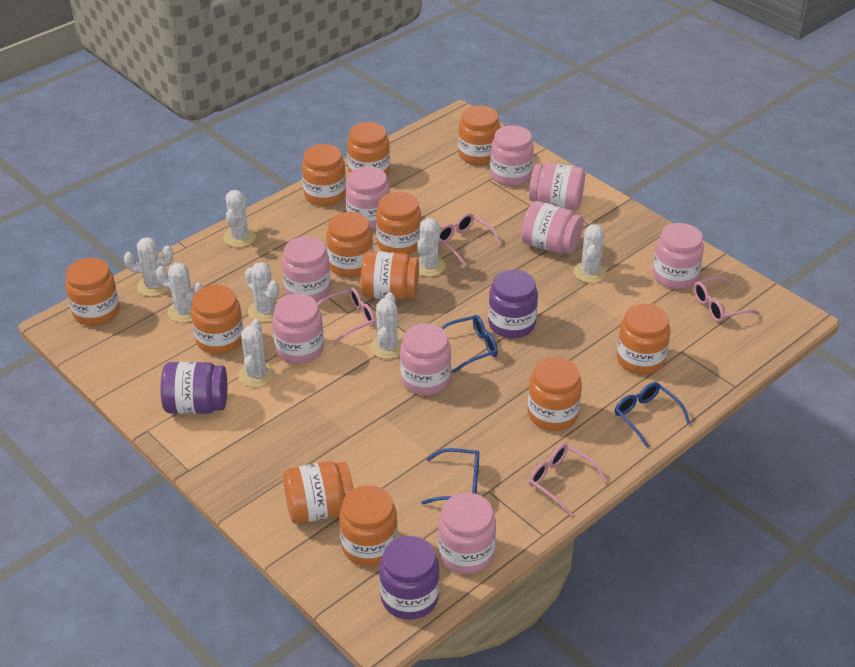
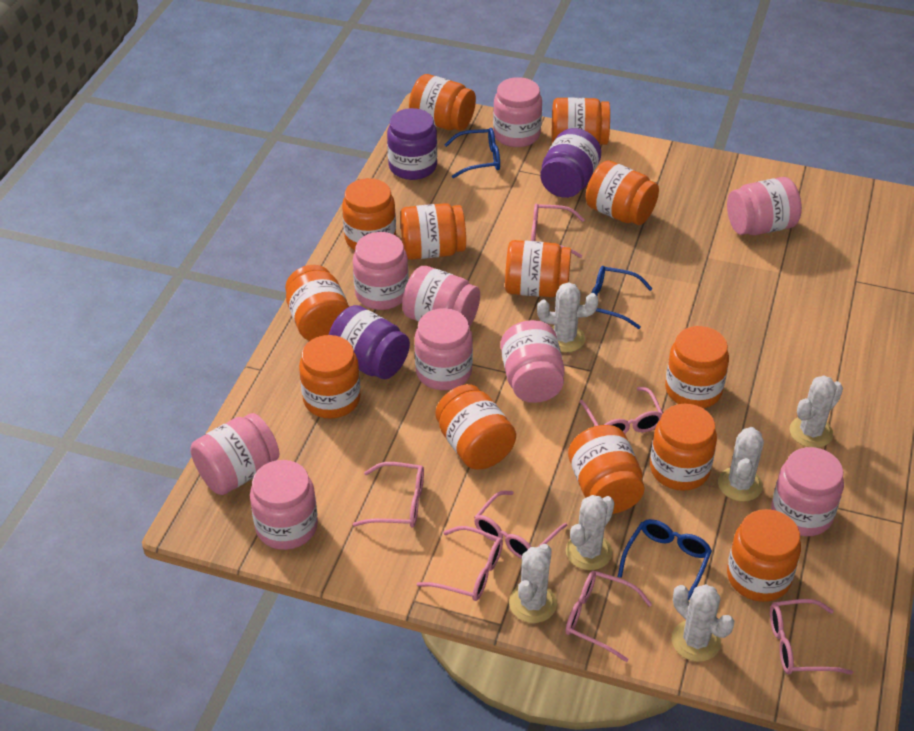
orange jar: 12 -> 13
pink glasses: 4 -> 7
white cactus: 8 -> 6

